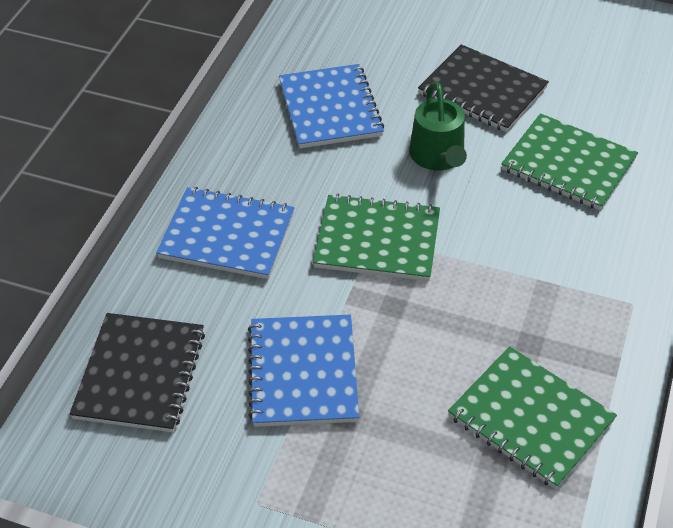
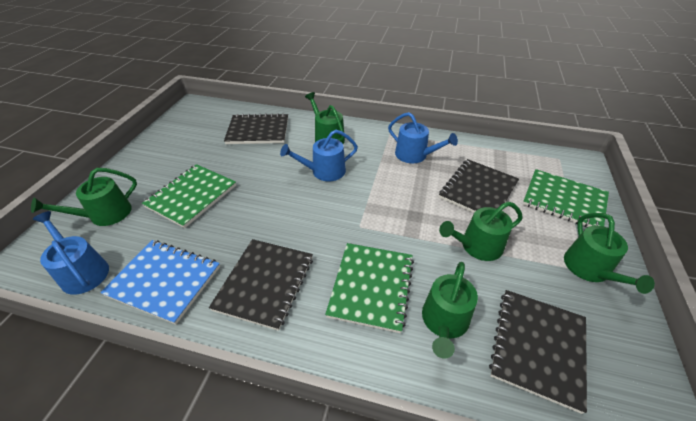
black notebook: 2 -> 4
blue notebook: 3 -> 1
blue watering can: 0 -> 3
green watering can: 1 -> 5

